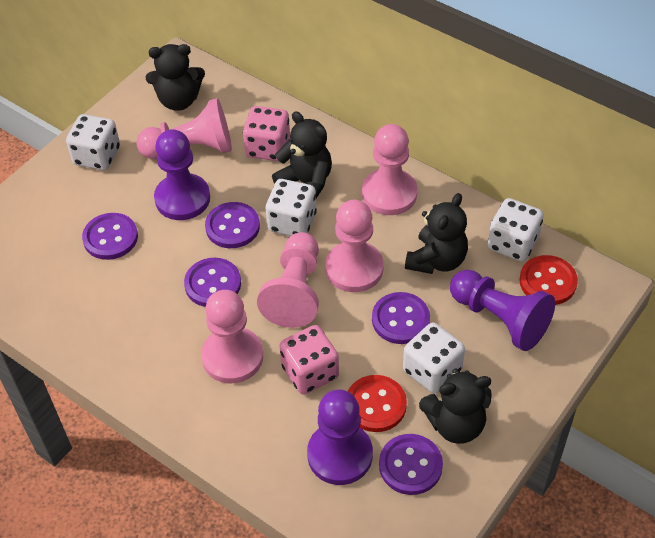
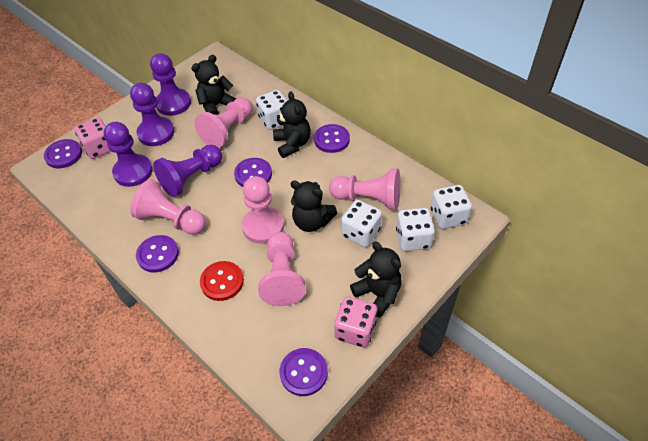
purple pawn: 3 -> 4
red button: 2 -> 1

